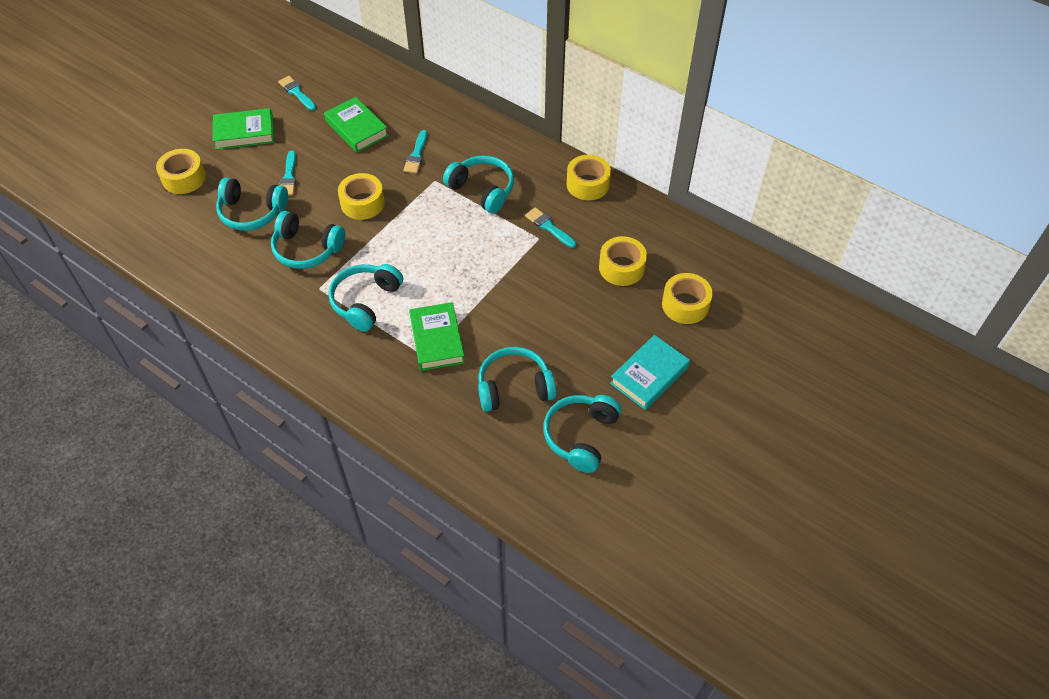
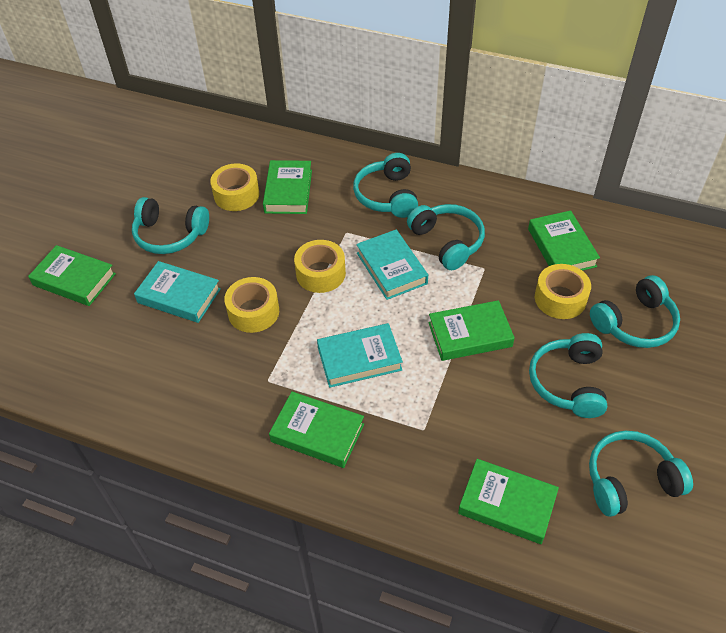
green book: 3 -> 6
turquoise book: 1 -> 3
turquoise brush: 4 -> 0
yellow tape: 5 -> 4

